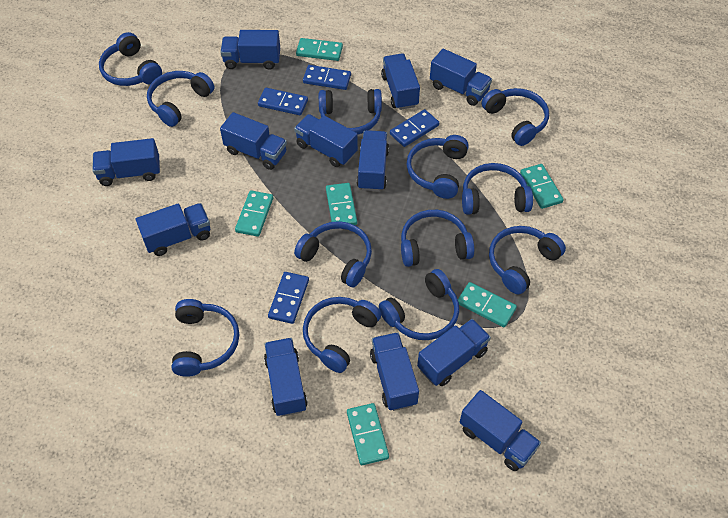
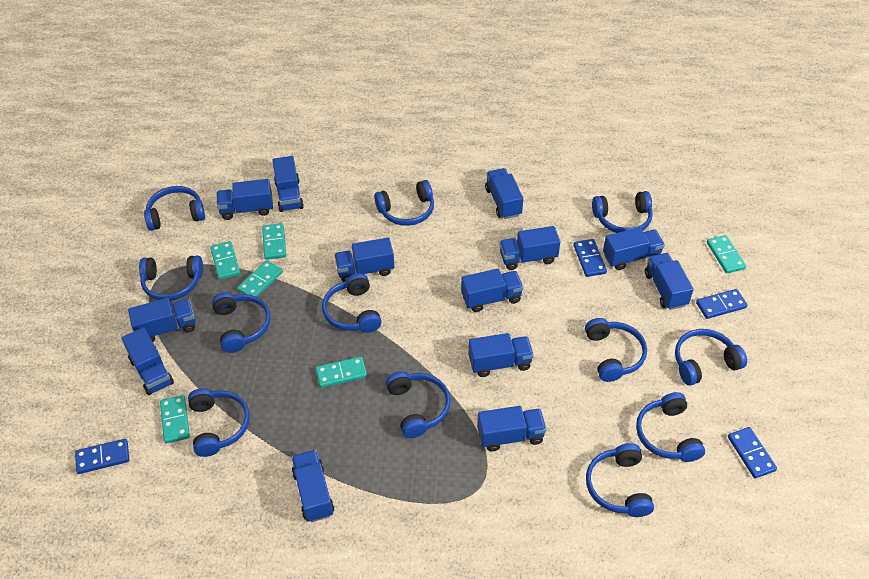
blue truck: 12 -> 13

